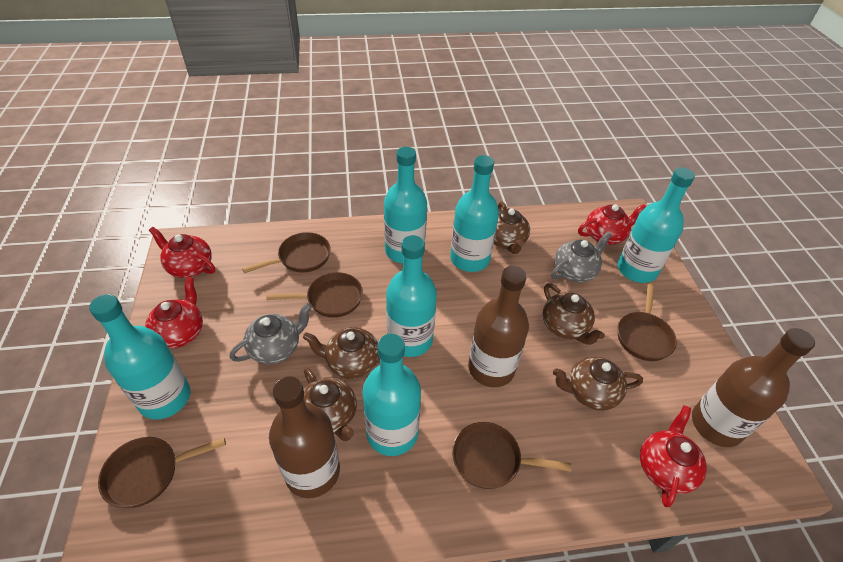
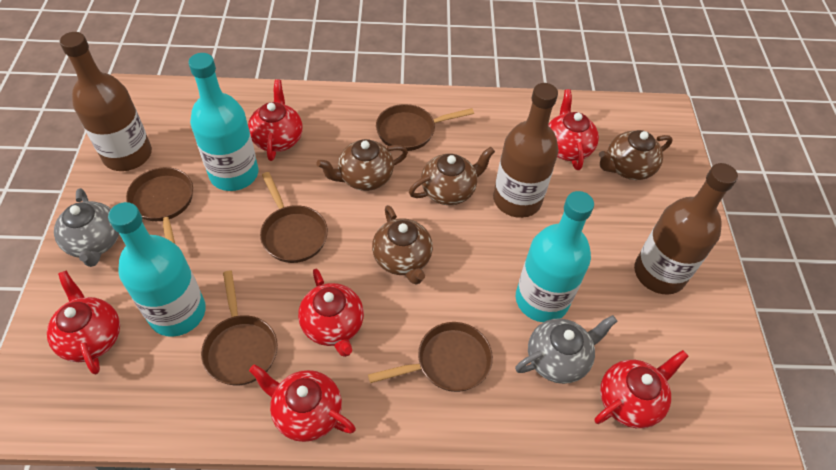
brown teapot: 5 -> 4
red teapot: 4 -> 6
turquoise bottle: 6 -> 3

